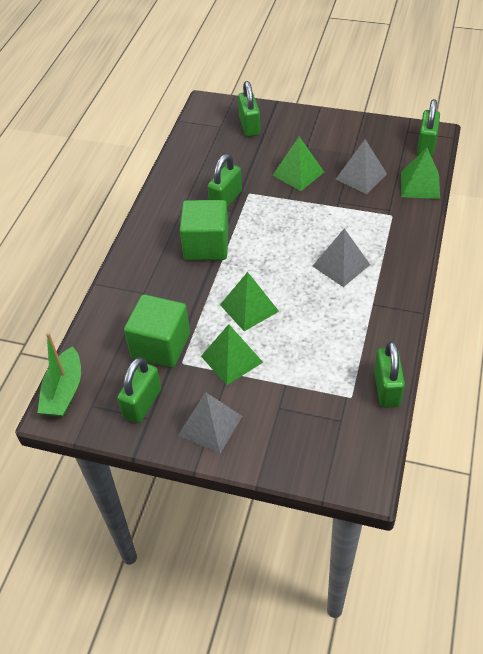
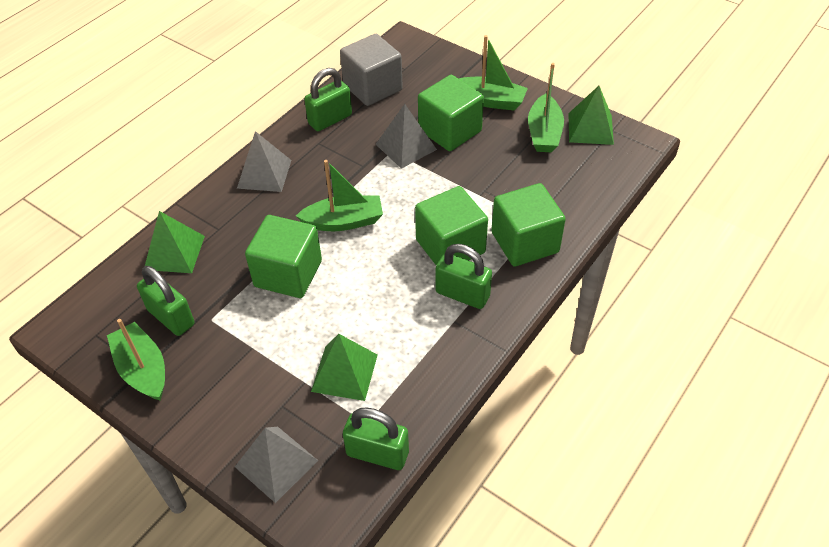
green boat: 1 -> 4
green cube: 2 -> 4
green padlock: 5 -> 4
green pyramid: 4 -> 3
grey cube: 0 -> 1

